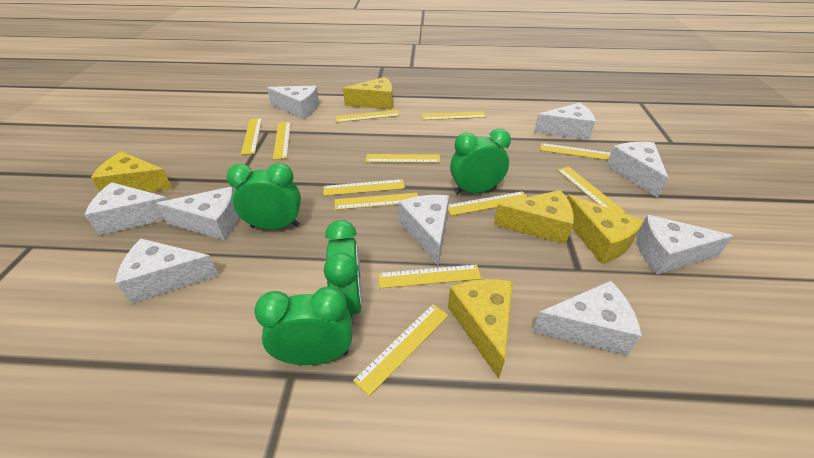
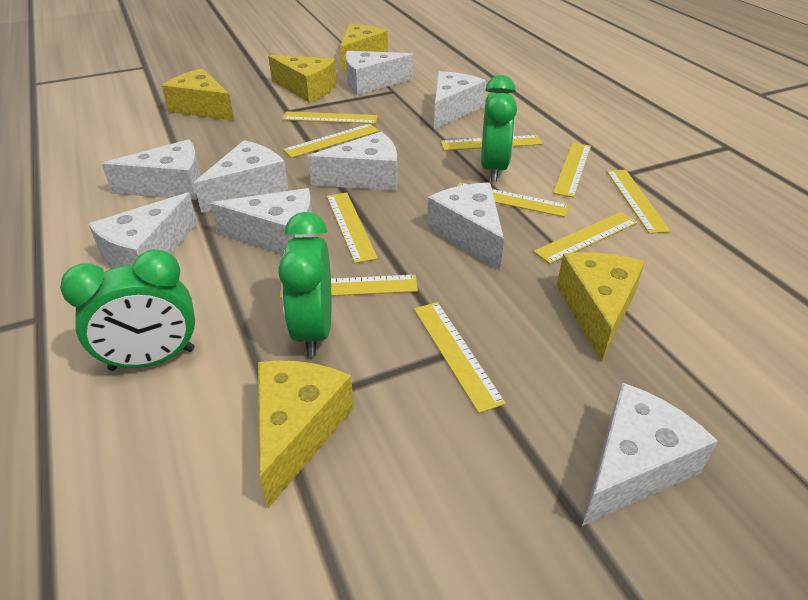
green clock: 4 -> 3
yellow ruler: 12 -> 10

